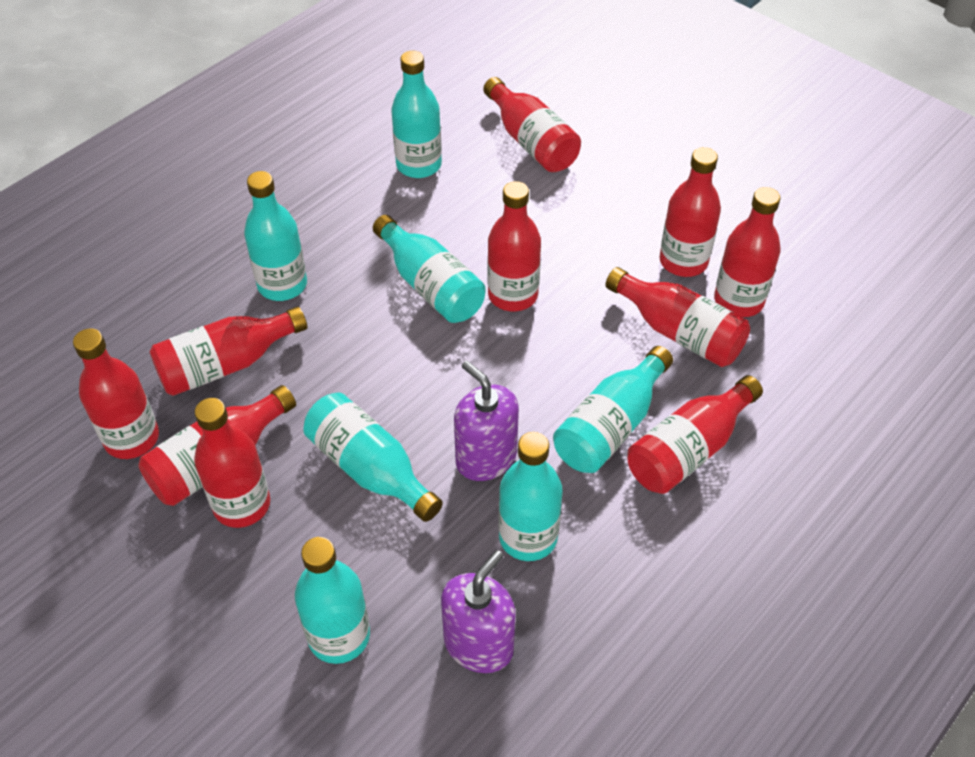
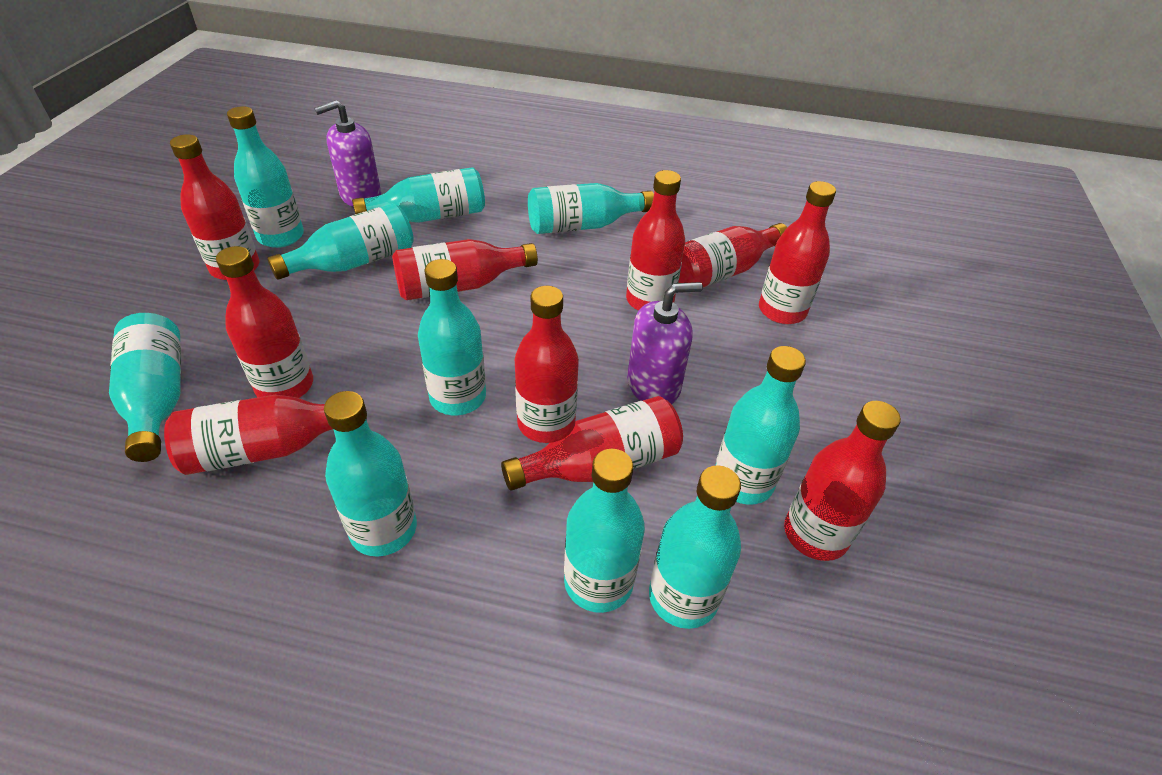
turquoise bottle: 7 -> 10

